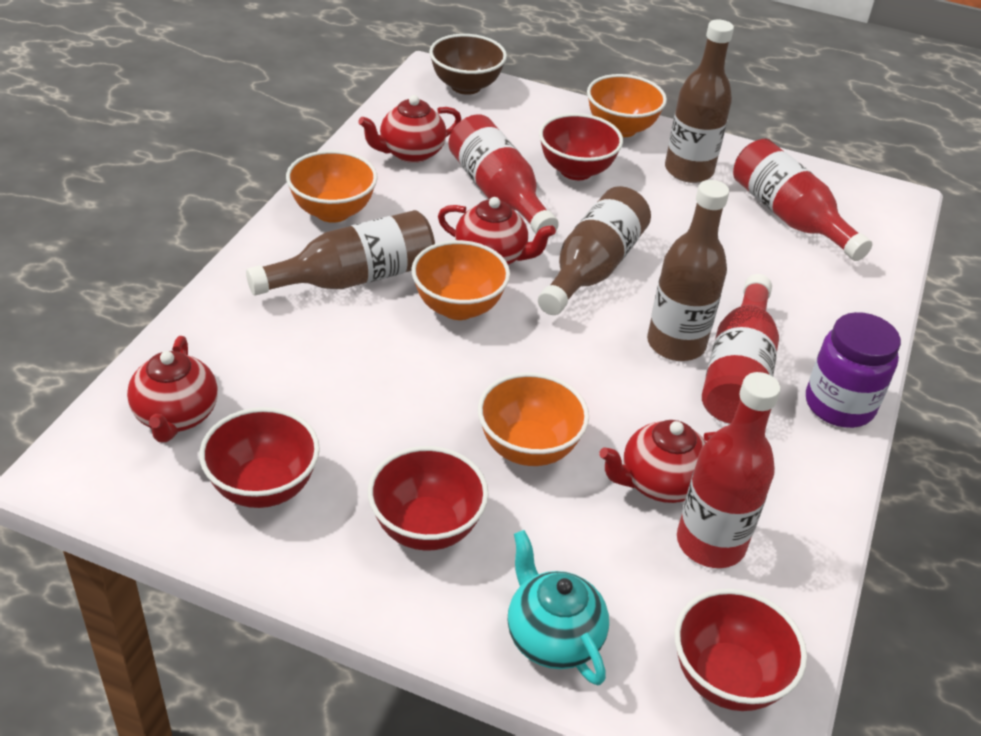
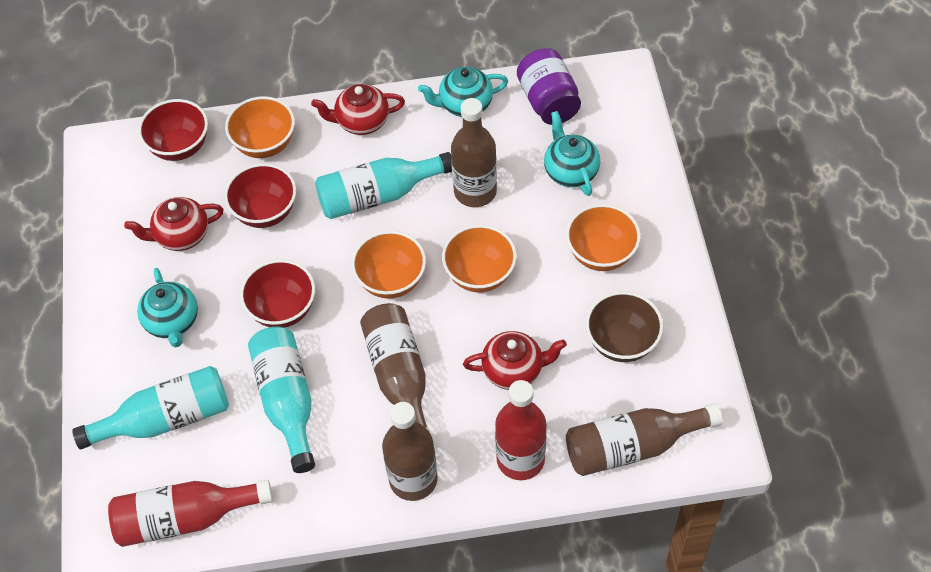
red bottle: 4 -> 2
red bowl: 4 -> 3
red teapot: 4 -> 3
turquoise bottle: 0 -> 3
turquoise teapot: 1 -> 3

